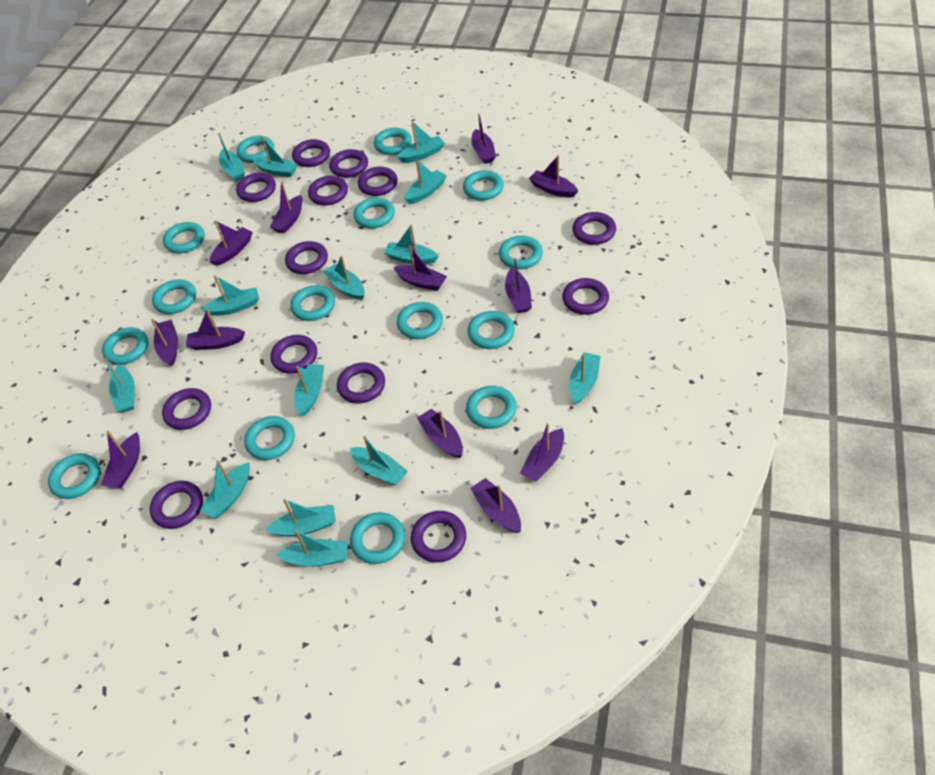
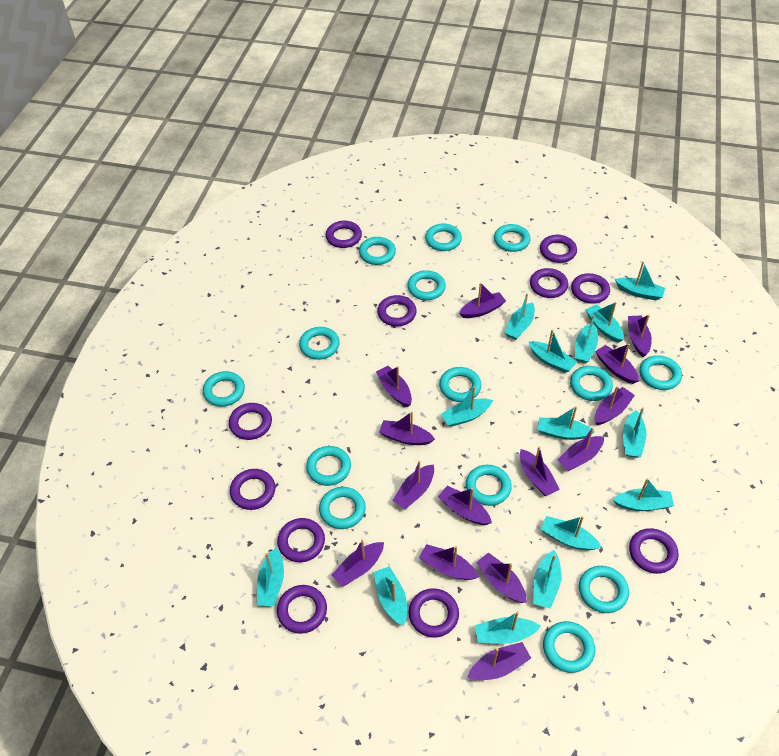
purple boat: 12 -> 14
purple ring: 13 -> 11
turquoise ring: 15 -> 14

